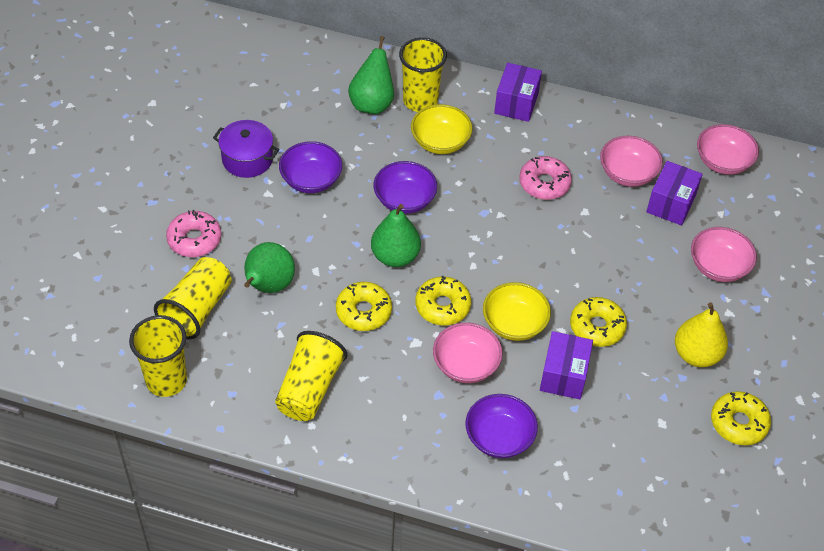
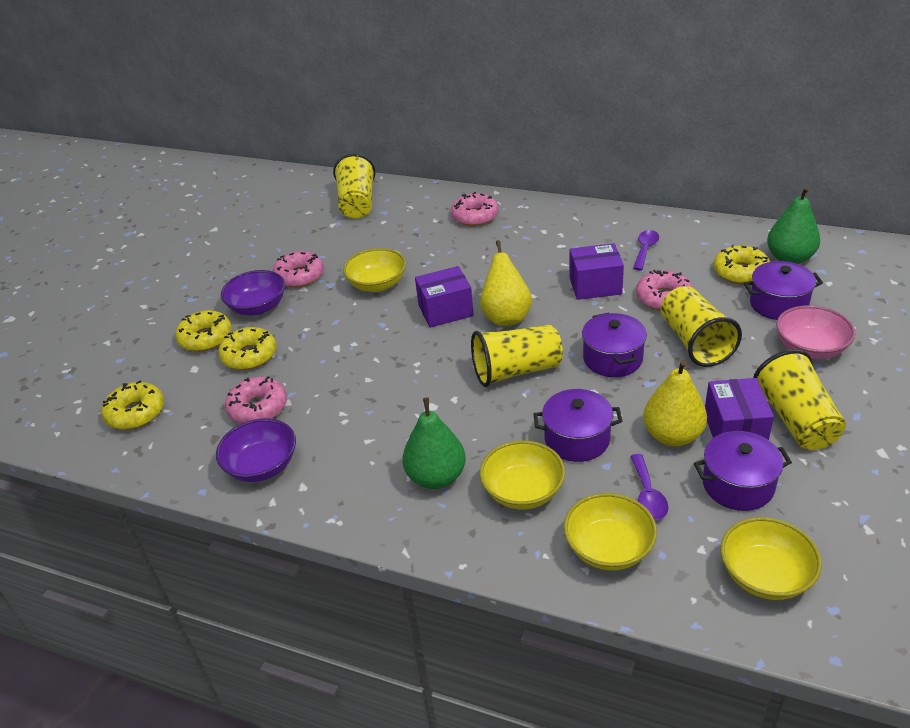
green pear: 3 -> 2
pink bowl: 4 -> 1
pink donut: 2 -> 4
purple bowl: 3 -> 2
purple pot: 1 -> 4
purple spoon: 0 -> 2
yellow bowl: 2 -> 4
yellow pear: 1 -> 2

